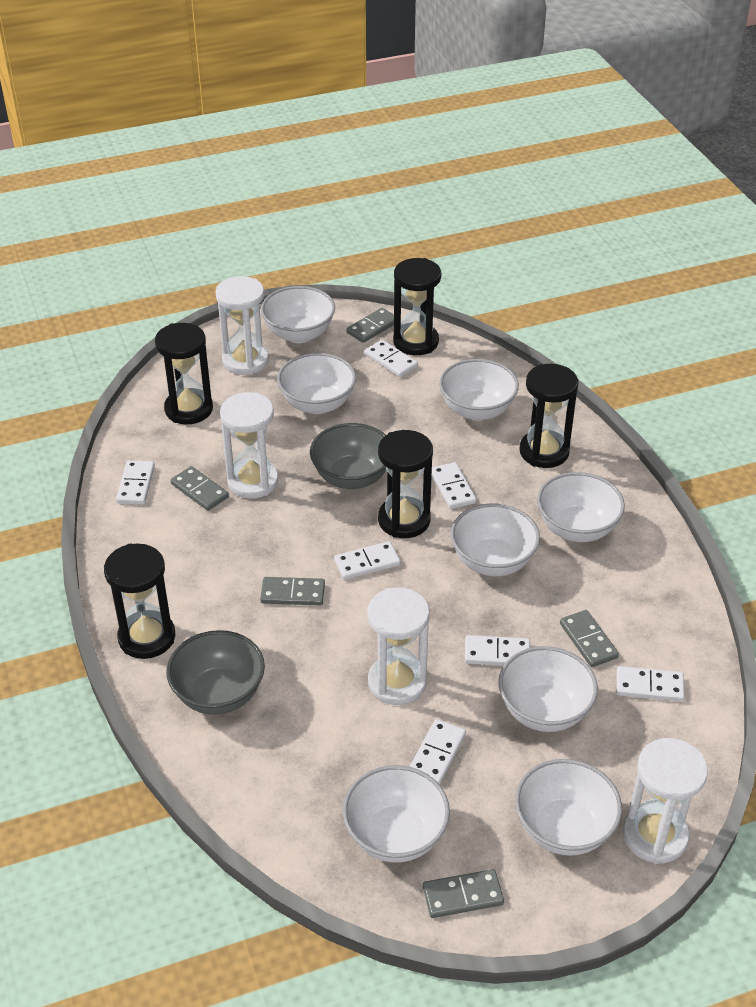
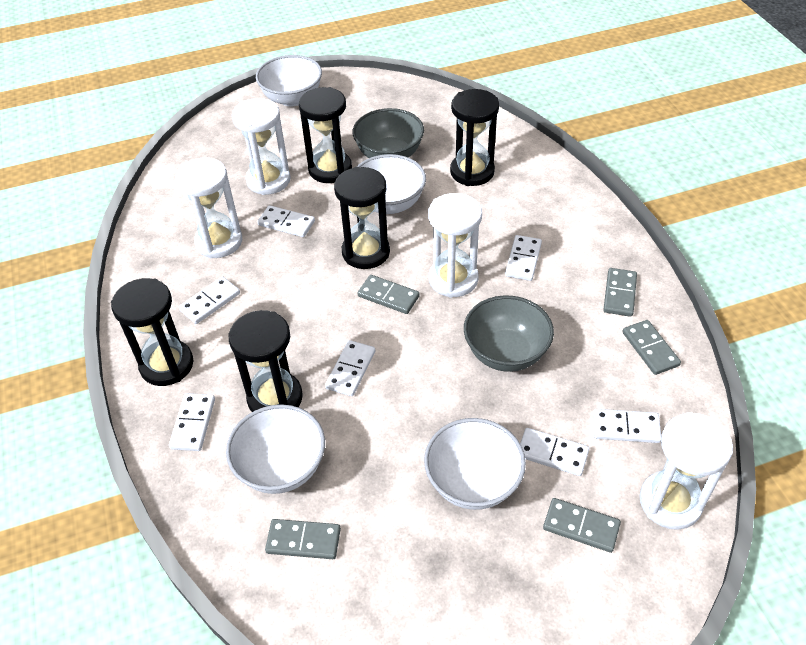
white bowl: 8 -> 4

